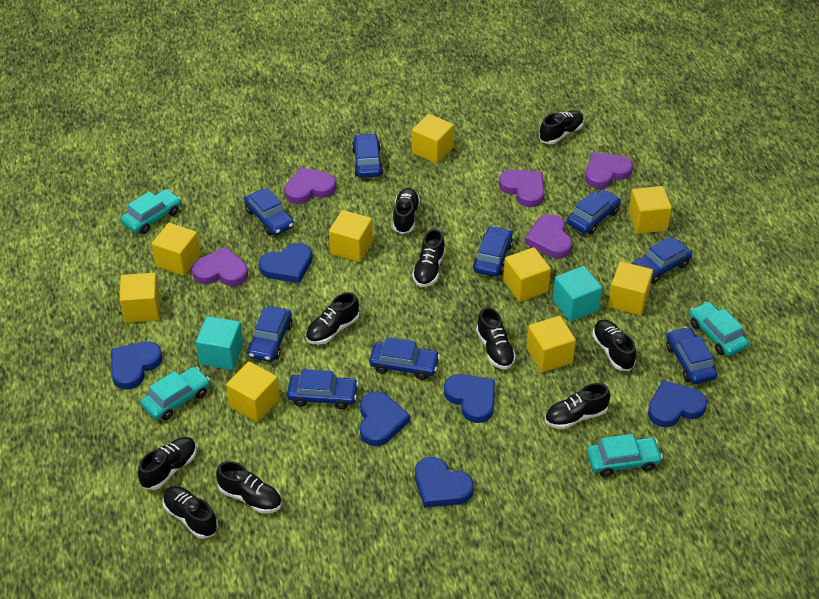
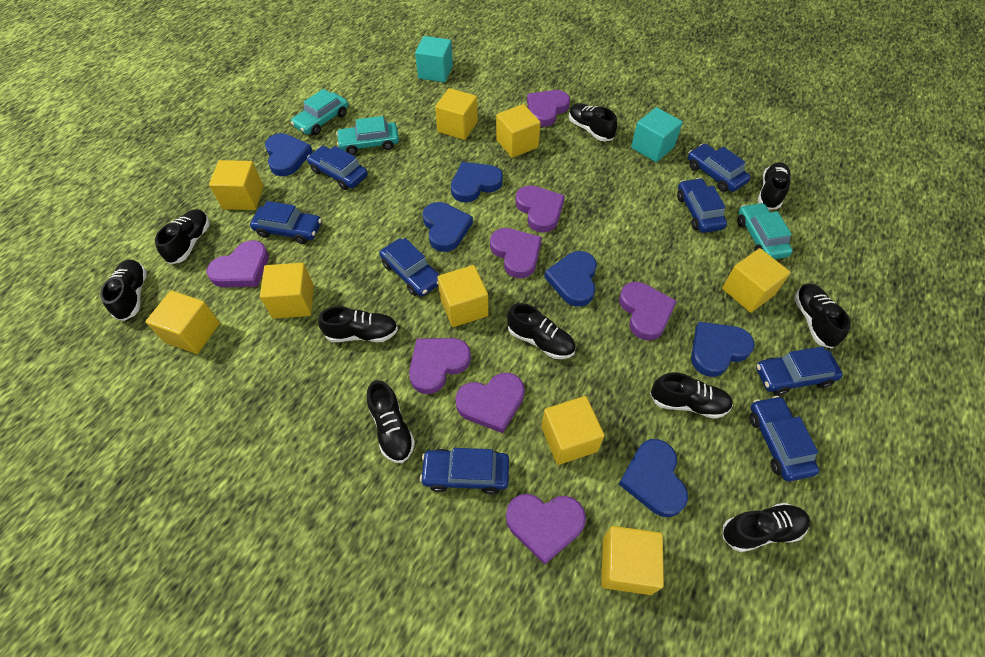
blue car: 9 -> 8
purple heart: 5 -> 8
turquoise car: 4 -> 3

